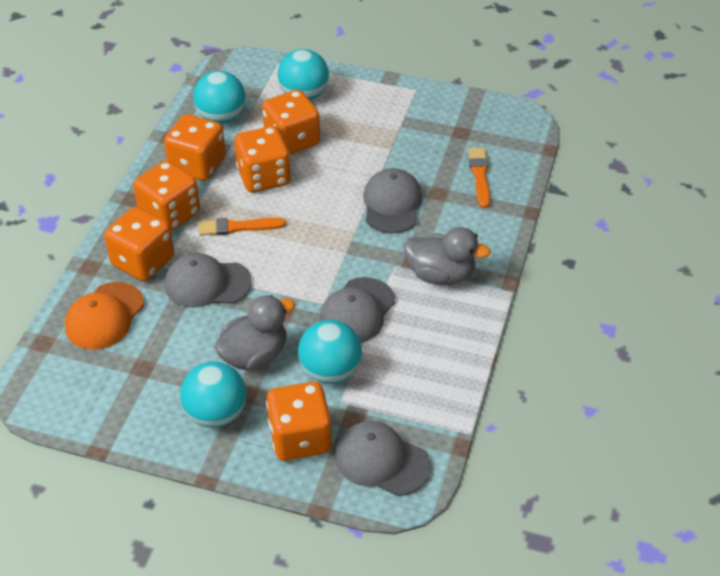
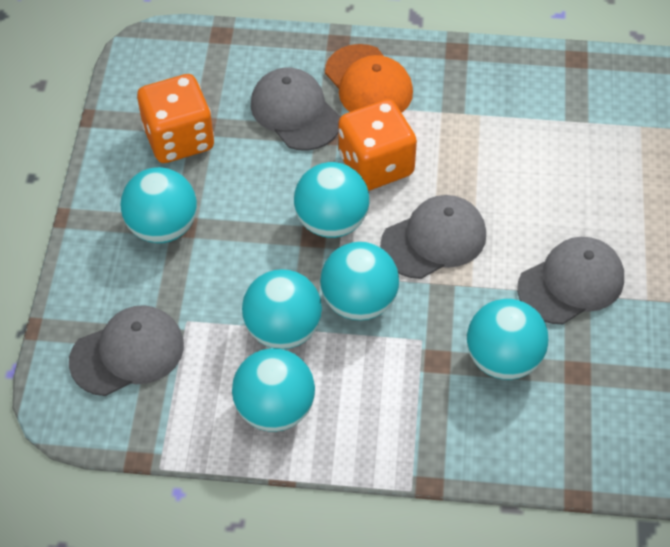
grey duck: 2 -> 0
orange brush: 2 -> 0
orange dice: 6 -> 2
turquoise ball: 4 -> 6

